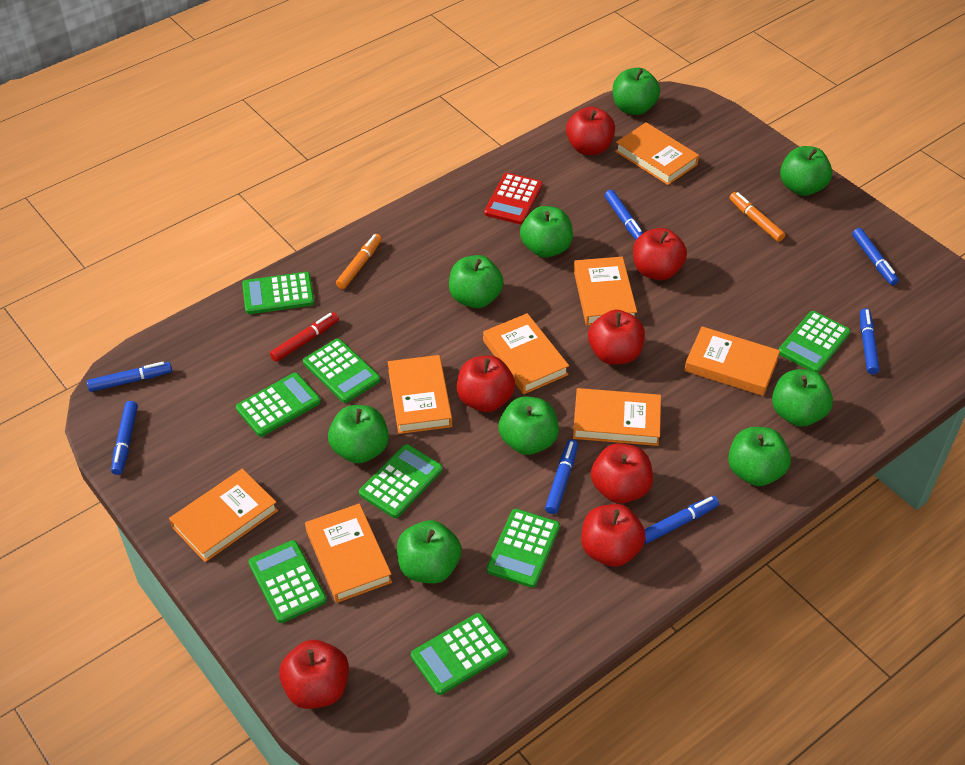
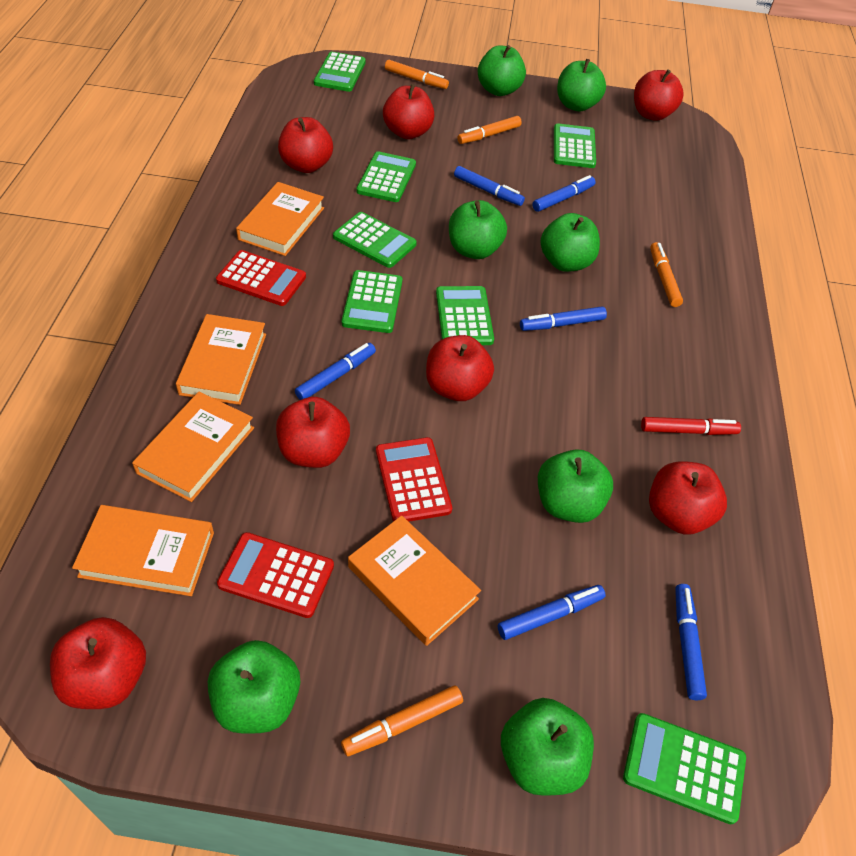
blue marker: 7 -> 6
green apple: 9 -> 7
green calculator: 8 -> 7
orange book: 8 -> 5
orange marker: 2 -> 4
red calculator: 1 -> 3

